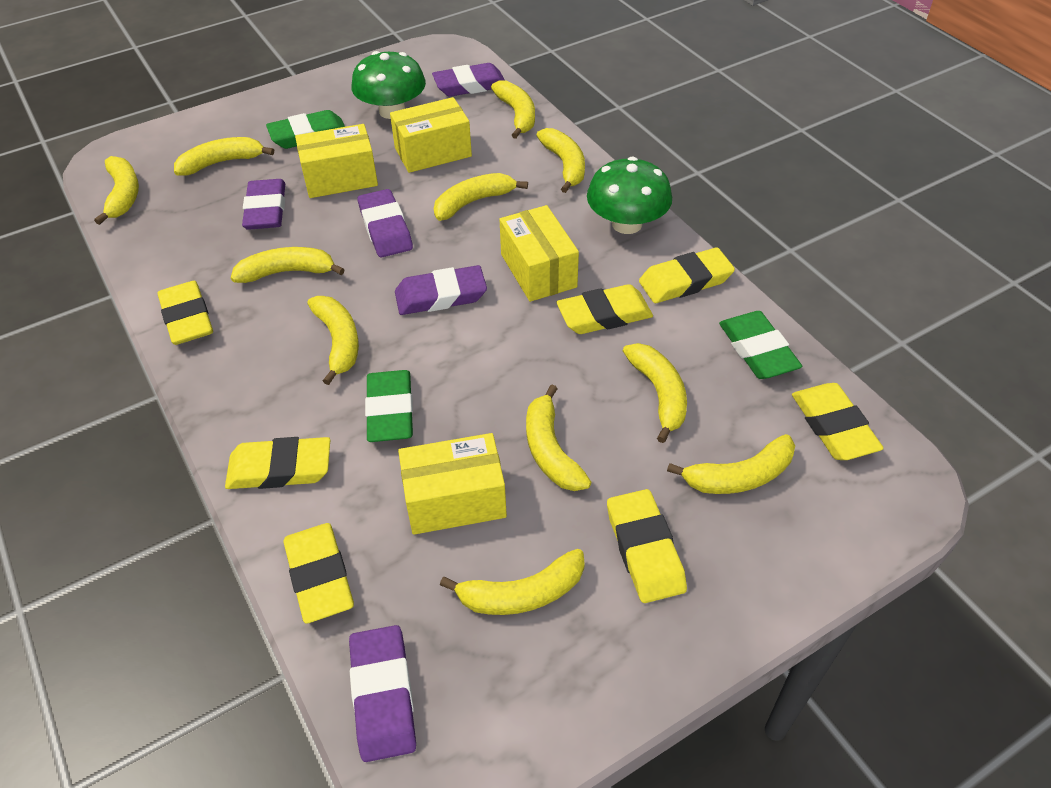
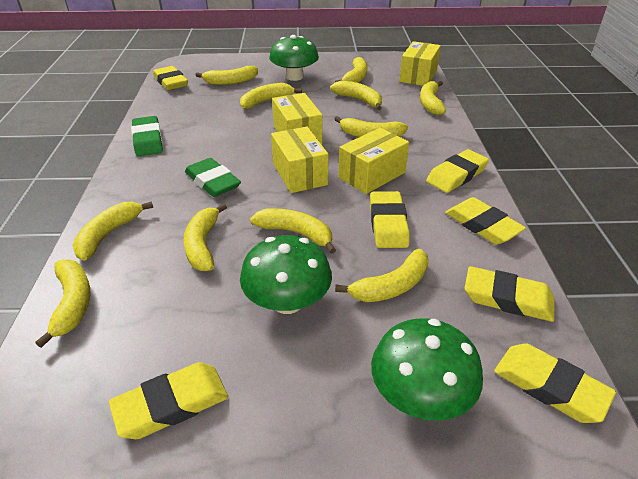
green eraser: 3 -> 2
green mushroom: 2 -> 3
purple eraser: 5 -> 0

